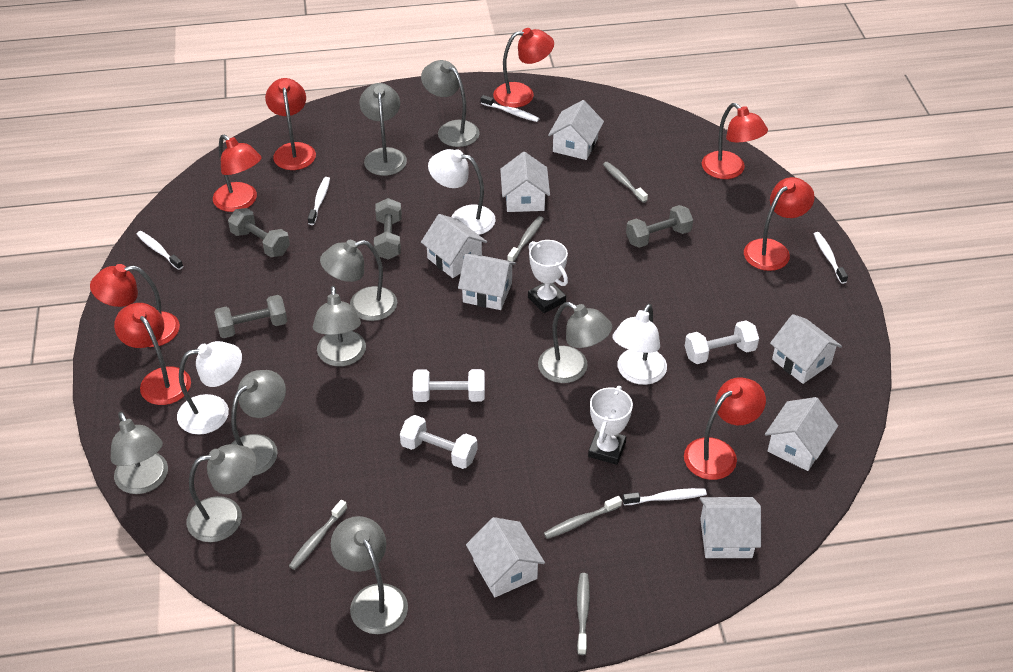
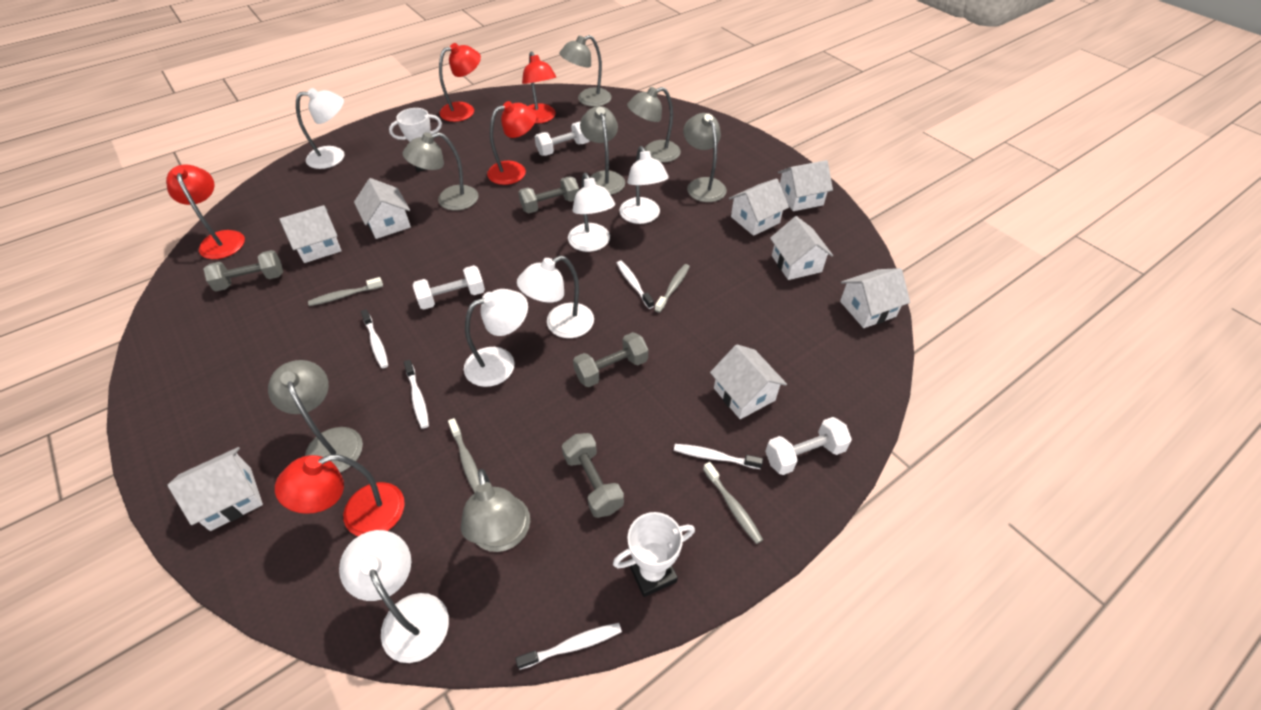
grey lamp: 9 -> 7
grey toothbrush: 5 -> 4
red lamp: 8 -> 5
white lamp: 3 -> 6

